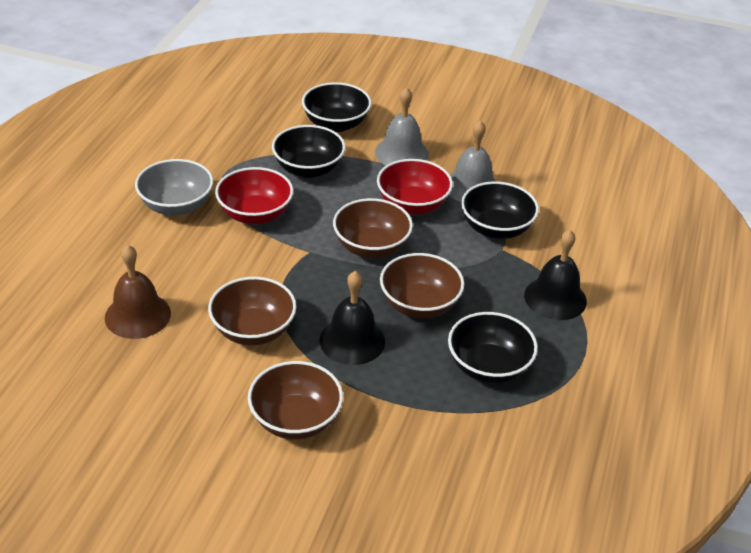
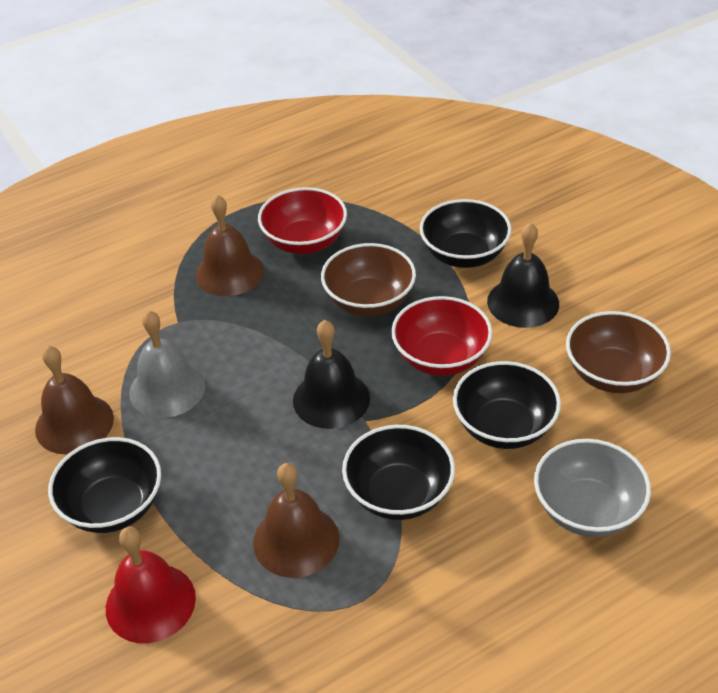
brown bell: 1 -> 3
brown bowl: 4 -> 2
grey bell: 2 -> 1
red bell: 0 -> 1

